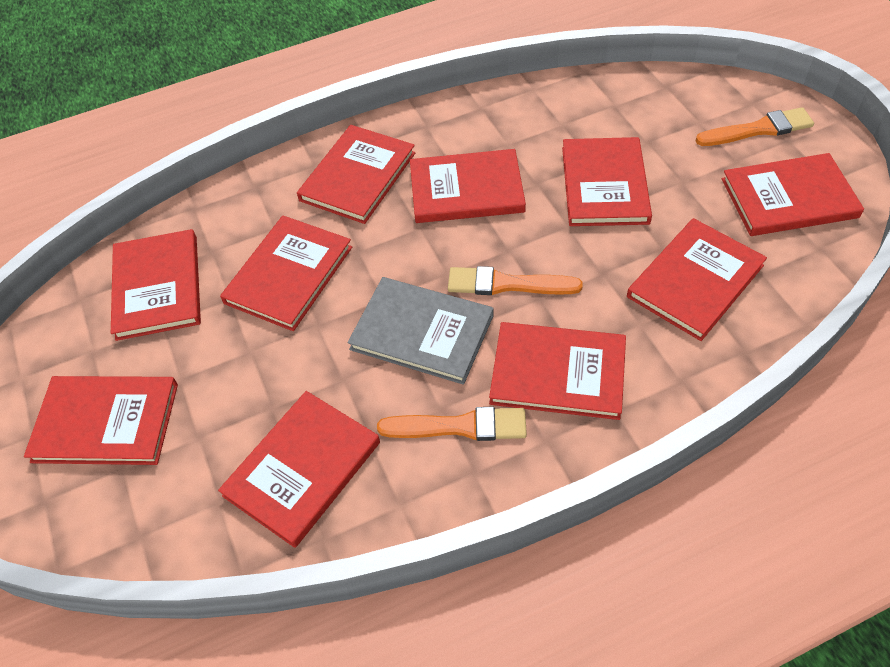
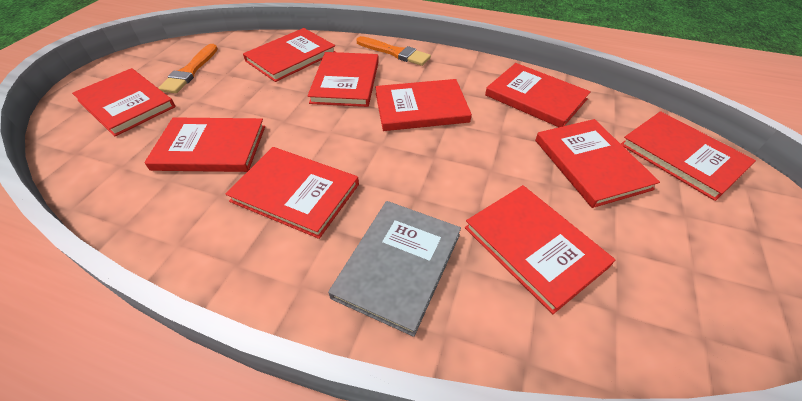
orange brush: 3 -> 2

